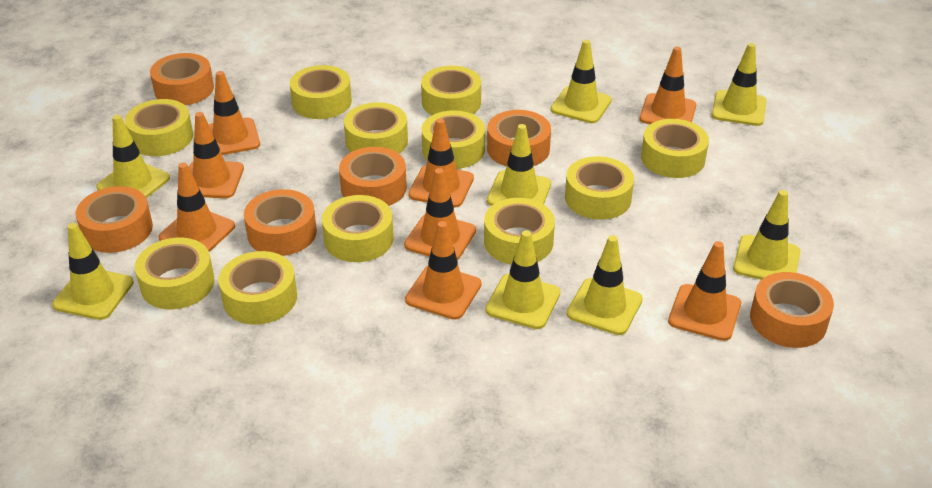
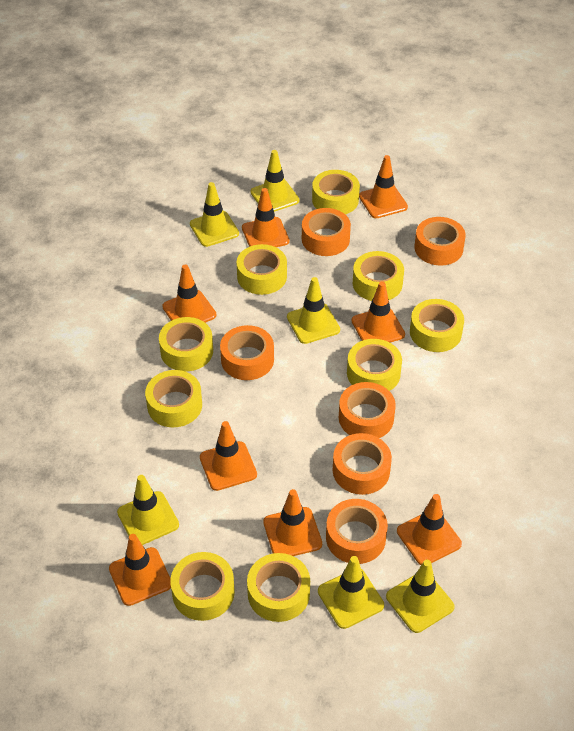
yellow tape: 11 -> 9
yellow traffic cone: 8 -> 6

